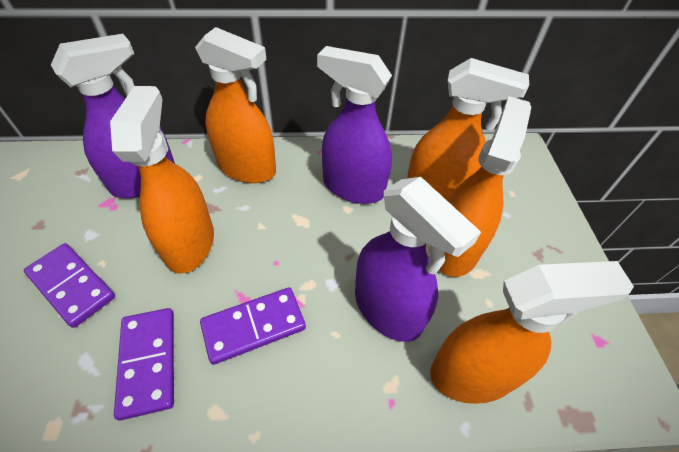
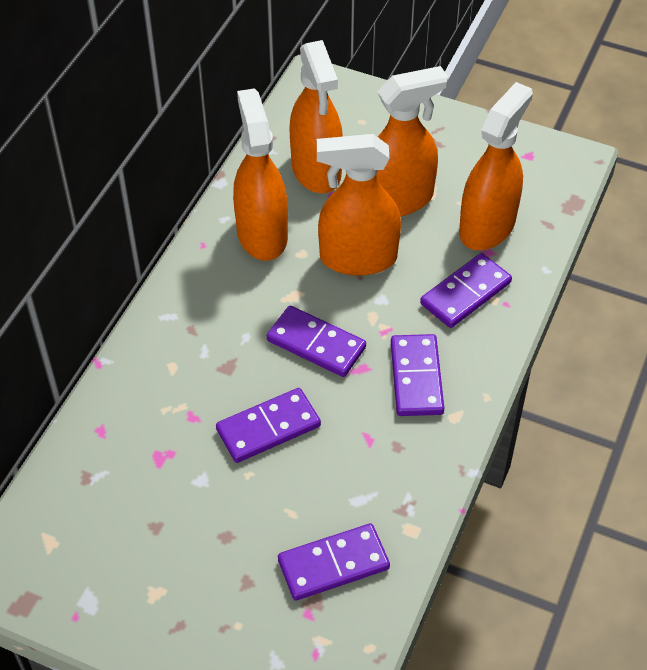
purple domino: 3 -> 5
purple spray bottle: 3 -> 0

